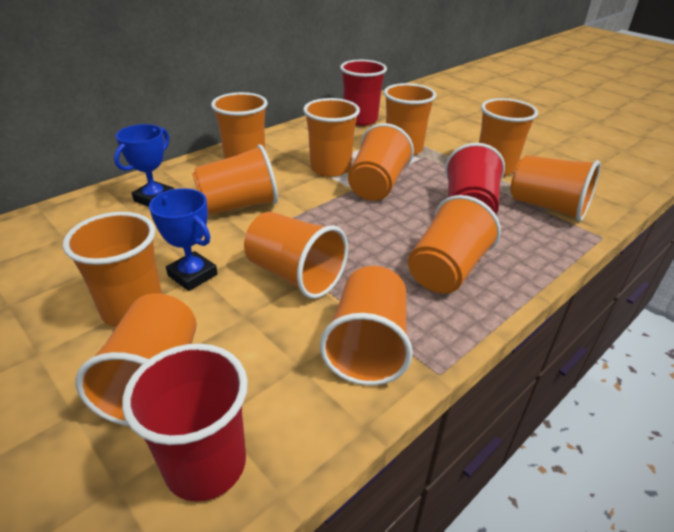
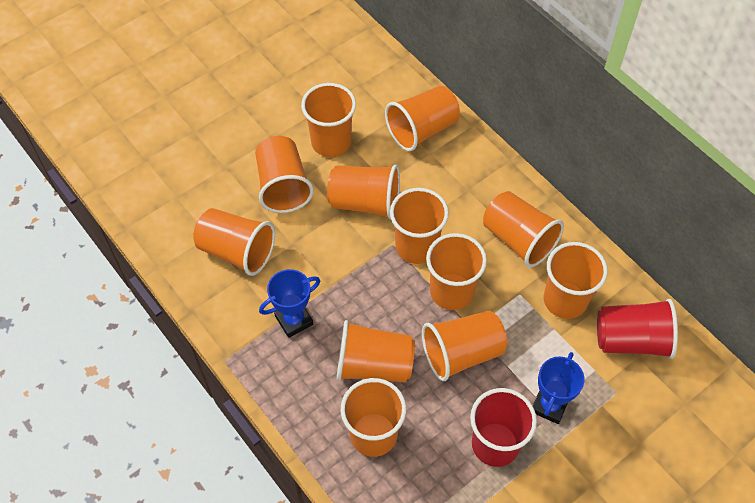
red cup: 3 -> 2

